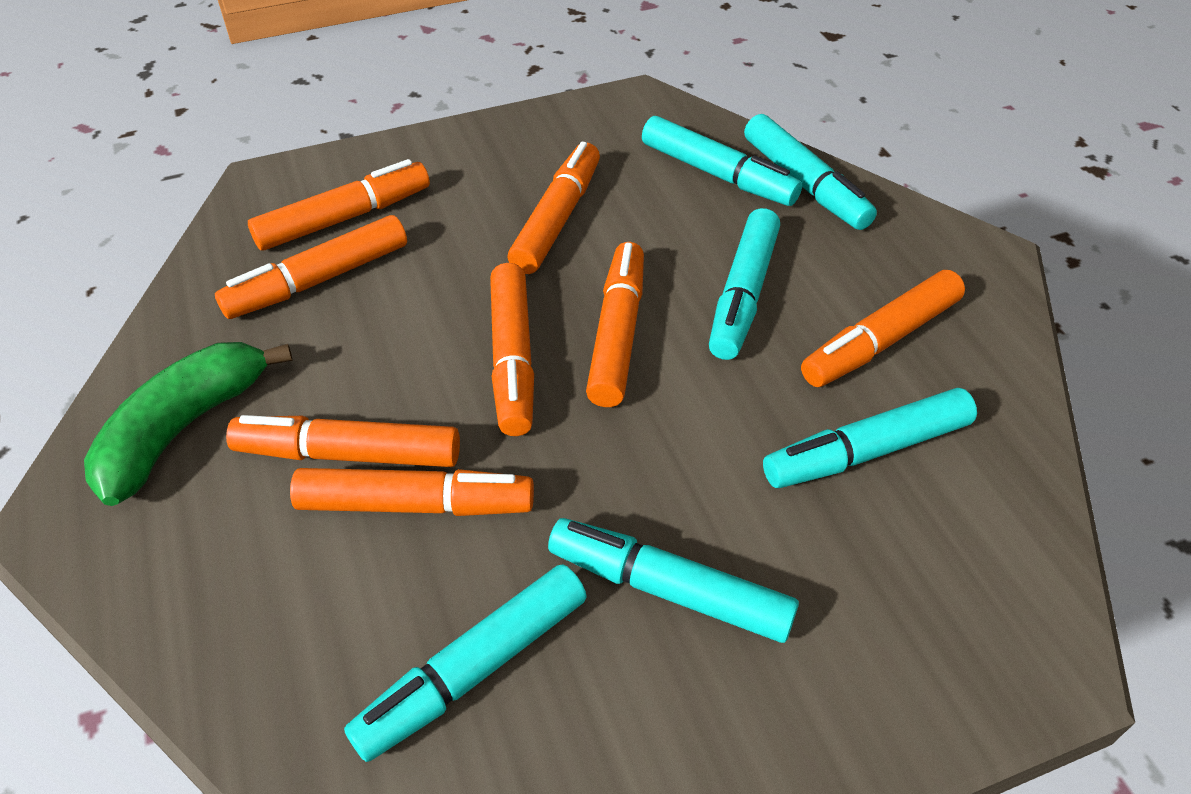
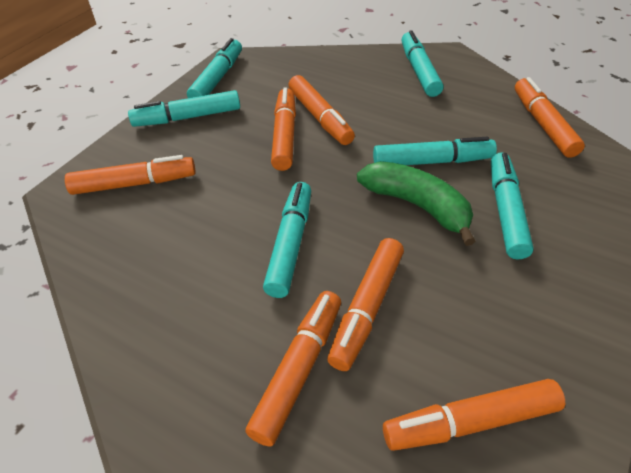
orange marker: 8 -> 7

